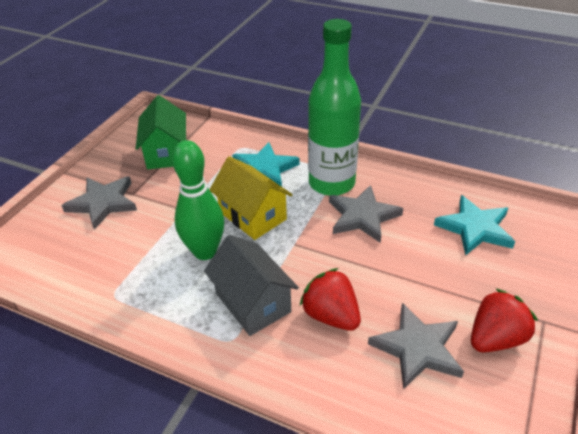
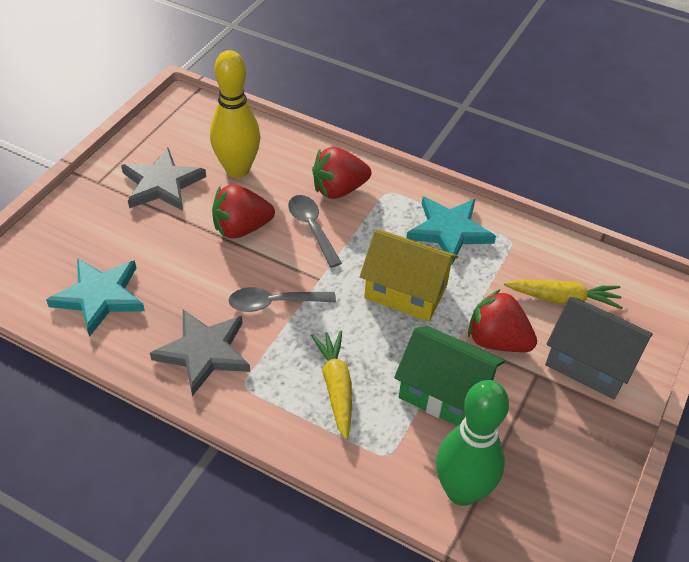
green bottle: 1 -> 0
grey spoon: 0 -> 2
grey star: 3 -> 2
red strawberry: 2 -> 3
yellow bowling pin: 0 -> 1
yellow carrot: 0 -> 2

